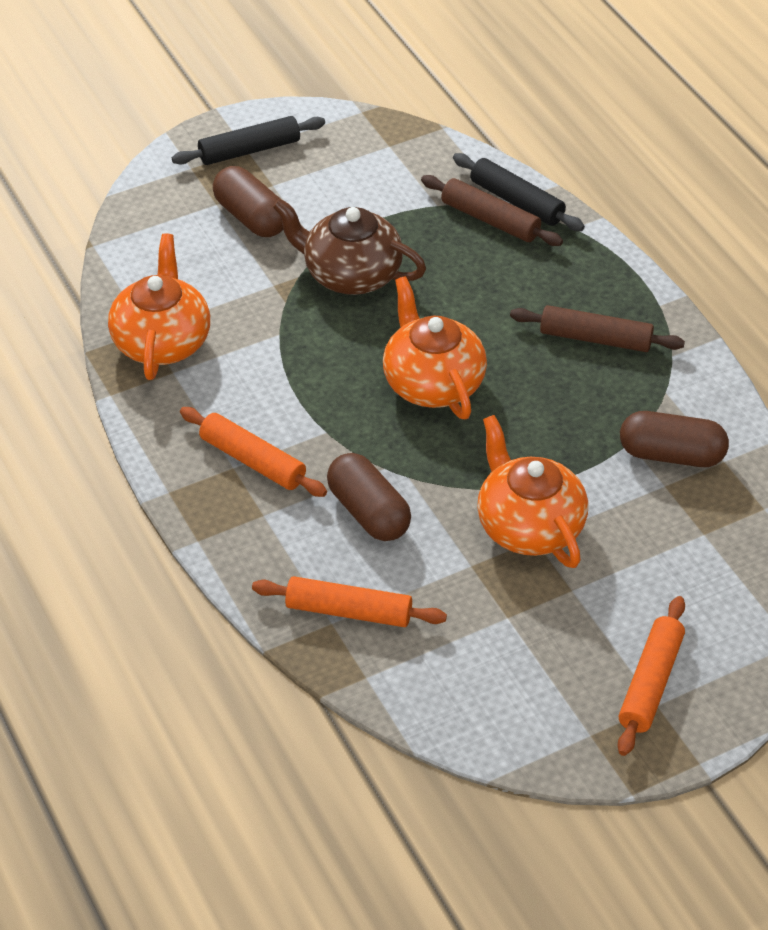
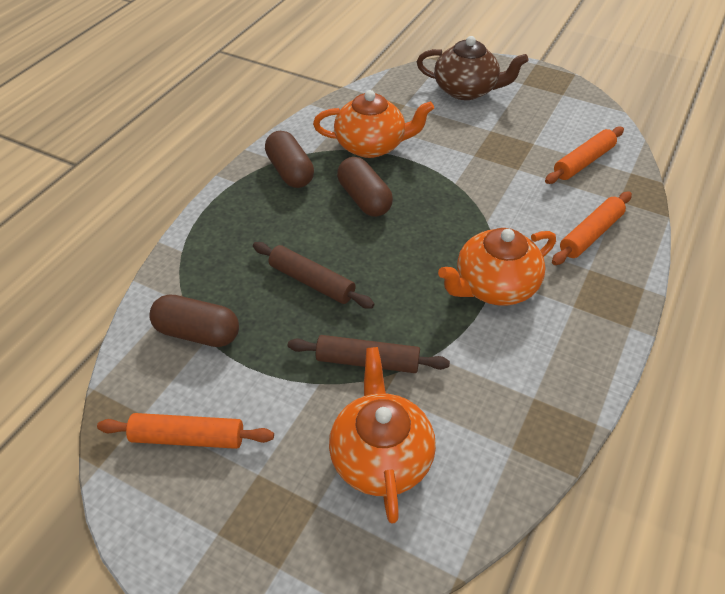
black rolling pin: 2 -> 0

